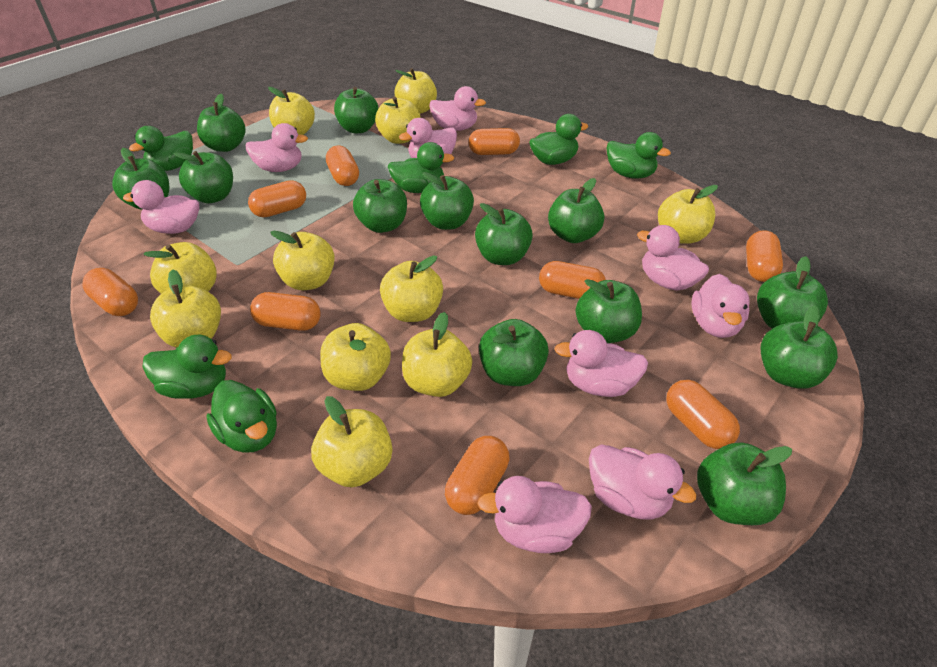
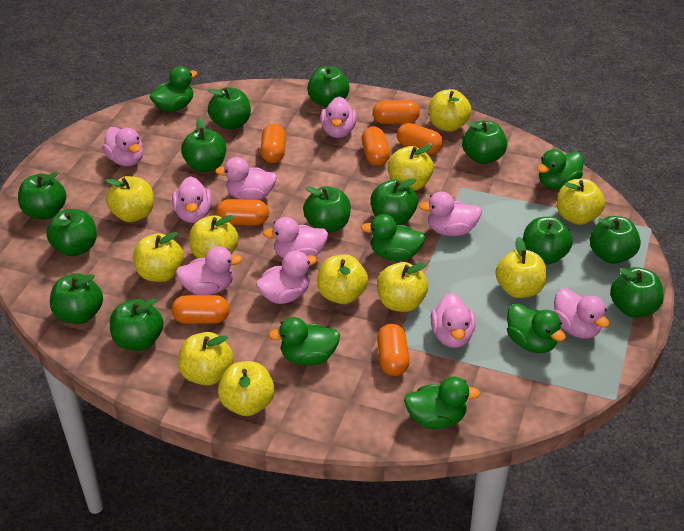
orange capsule: 9 -> 7
pink duck: 9 -> 10

